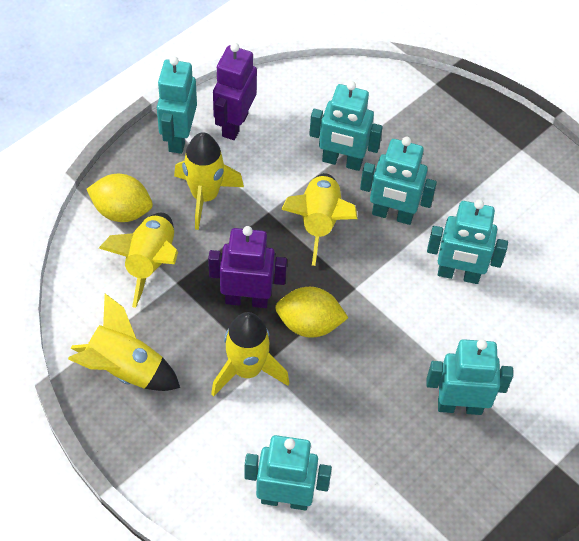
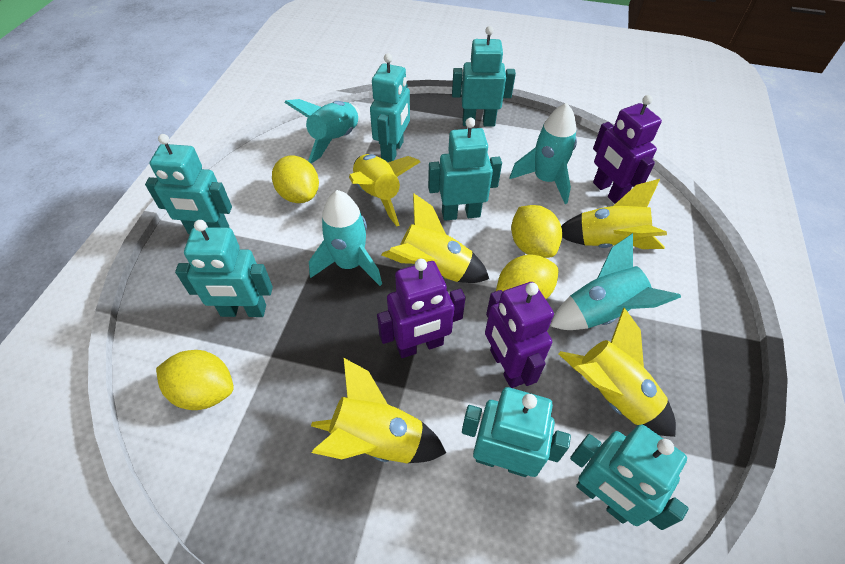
purple robot: 2 -> 3
turquoise robot: 6 -> 7
turquoise rocket: 0 -> 4
yellow lemon: 2 -> 4

